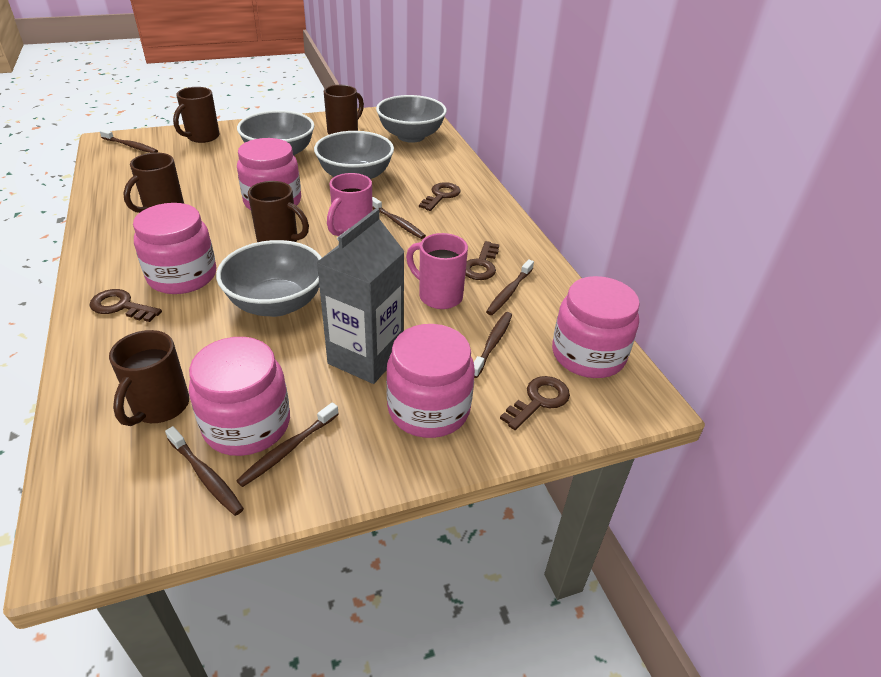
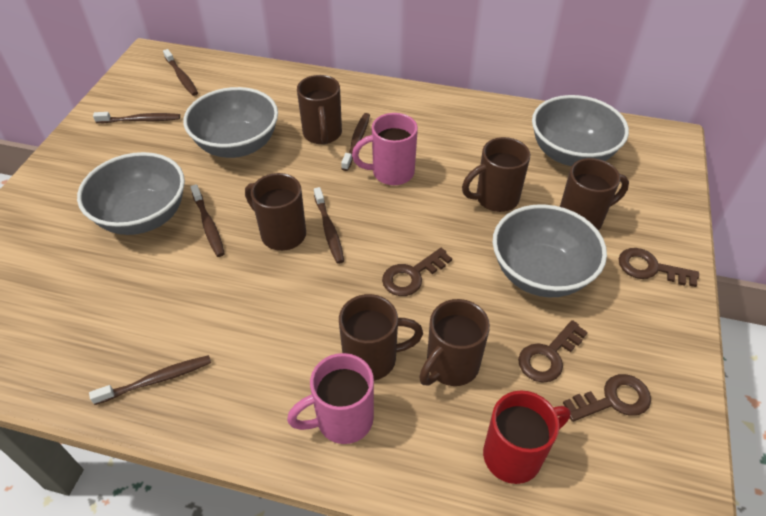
brown mug: 5 -> 6
grey carton: 1 -> 0
pink jar: 5 -> 0
red mug: 0 -> 1

